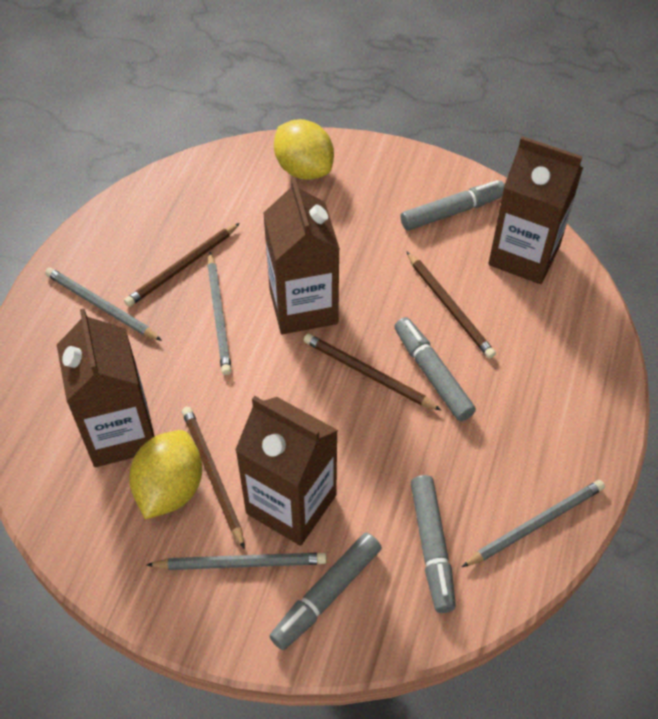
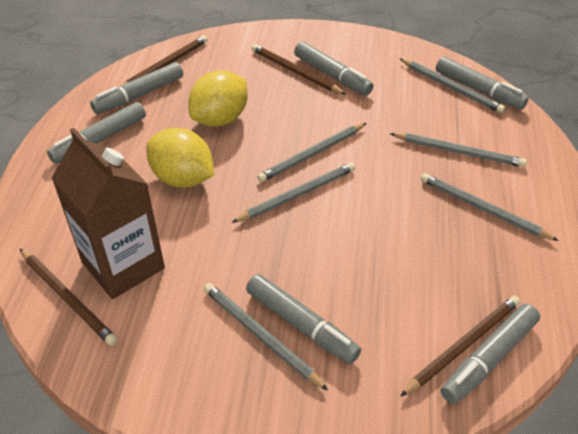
brown carton: 4 -> 1
grey marker: 4 -> 6
grey pencil: 4 -> 6

